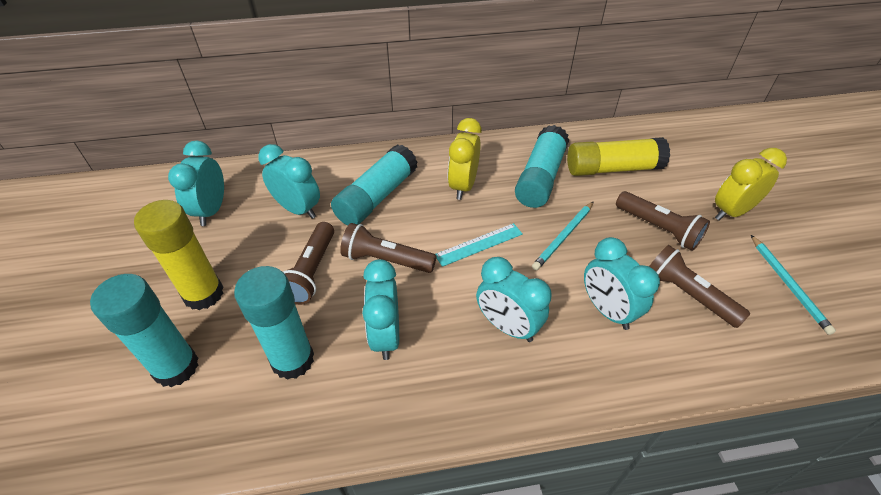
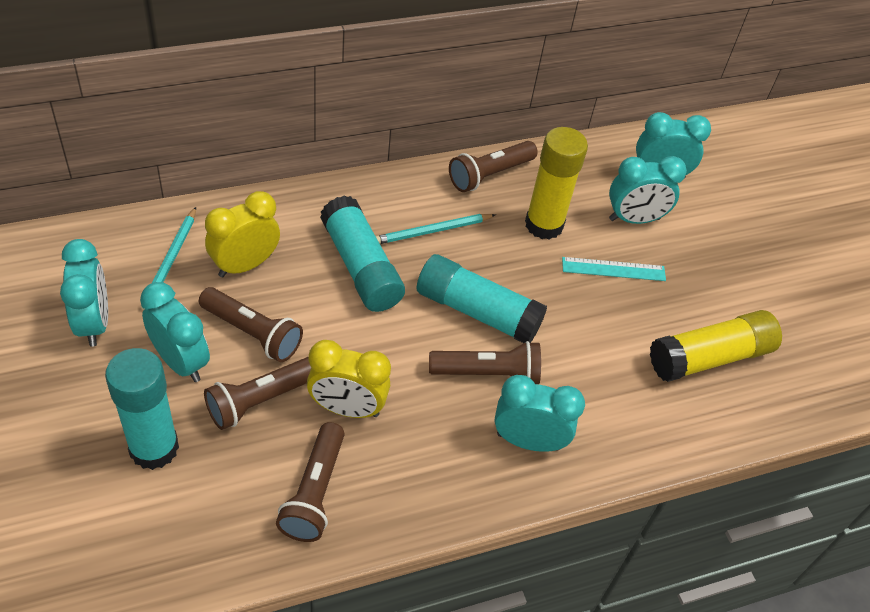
brown flashlight: 4 -> 5
turquoise glue stick: 4 -> 3

